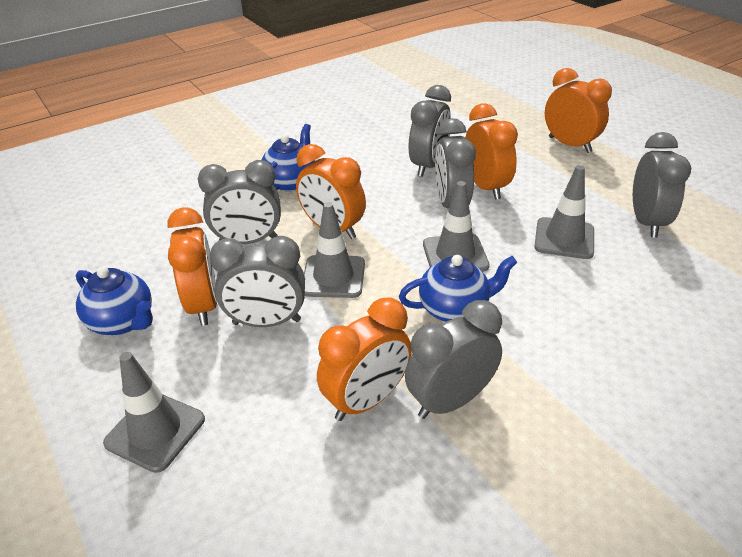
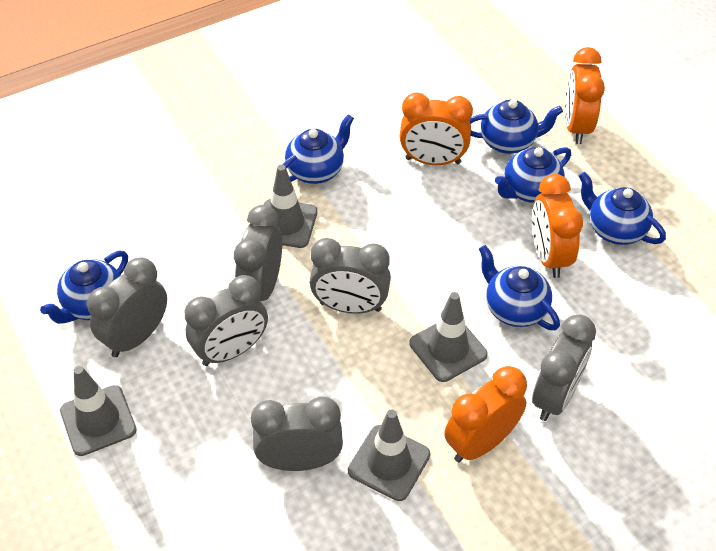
blue teapot: 3 -> 6
orange clock: 5 -> 4

